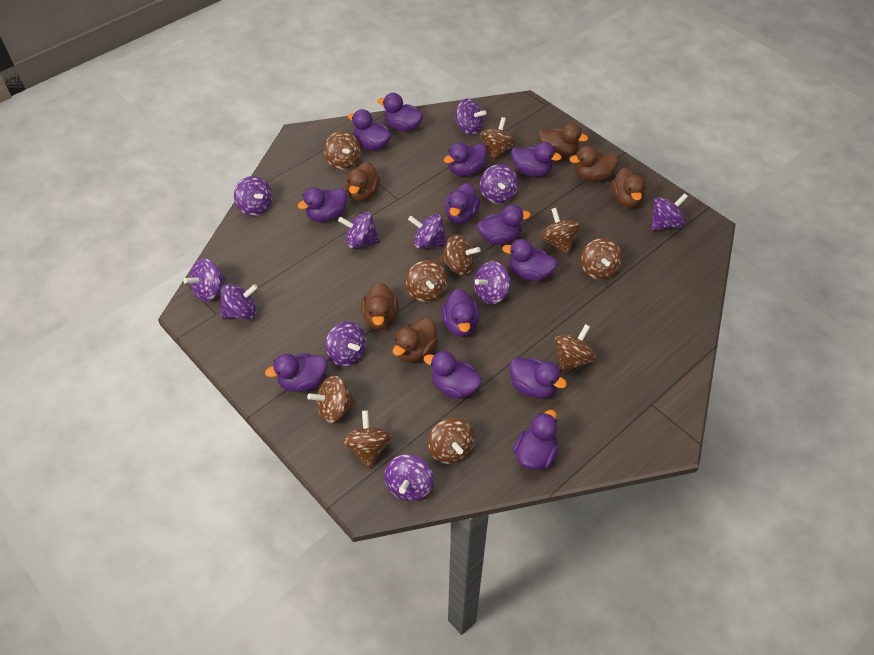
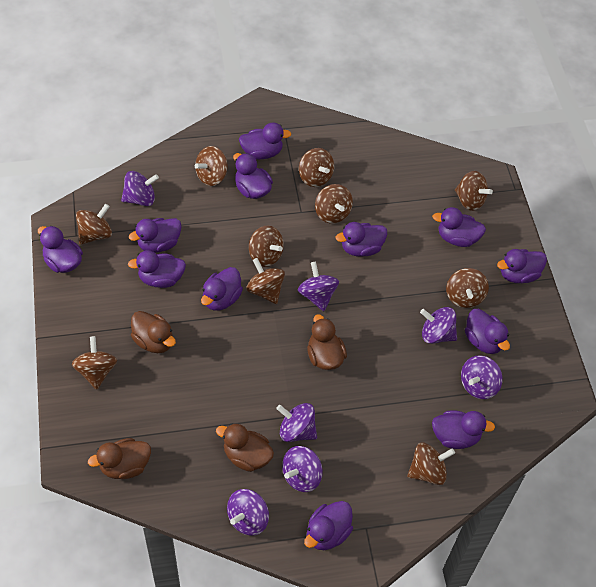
brown duck: 6 -> 4
purple duck: 13 -> 12
purple spinning top: 11 -> 7

